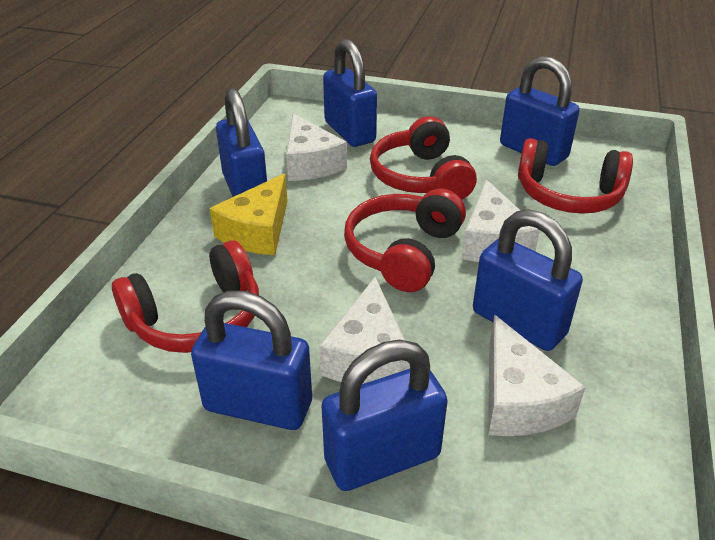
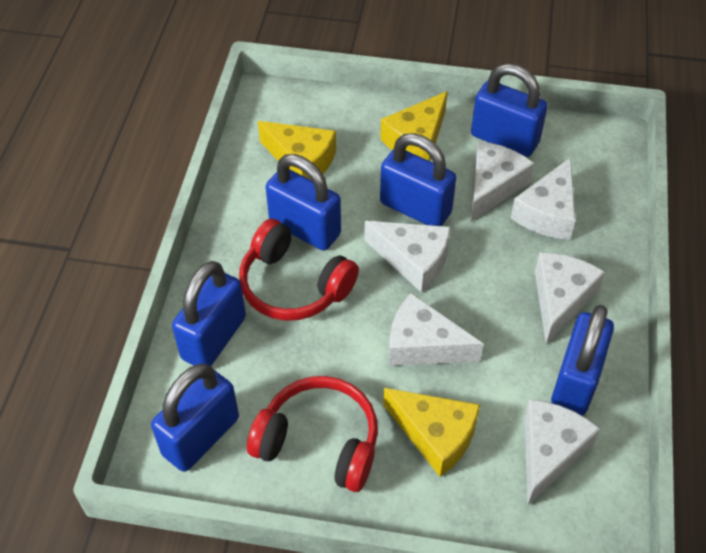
red headphones: 4 -> 2
white cheese: 4 -> 6
yellow cheese: 1 -> 3

